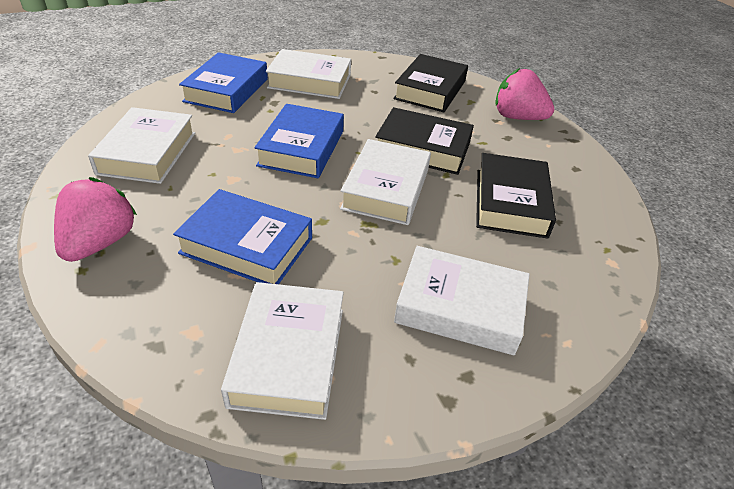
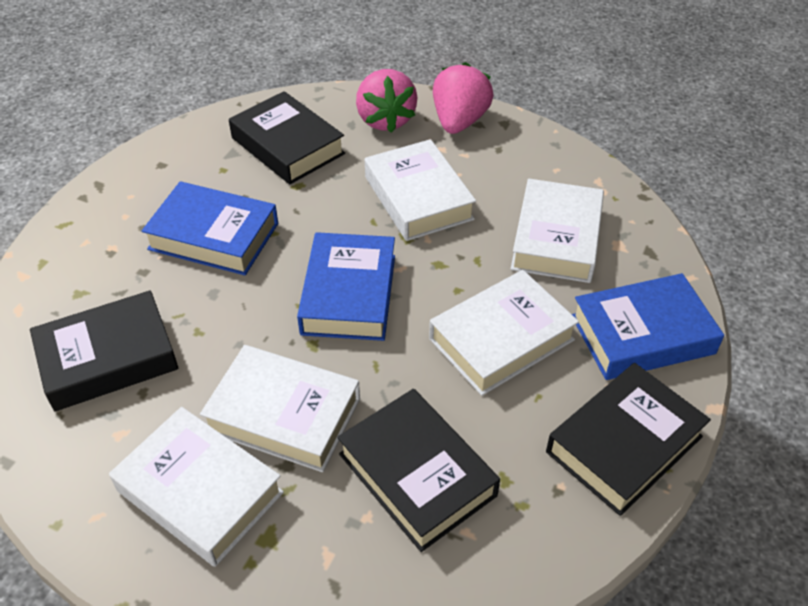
black book: 3 -> 4

